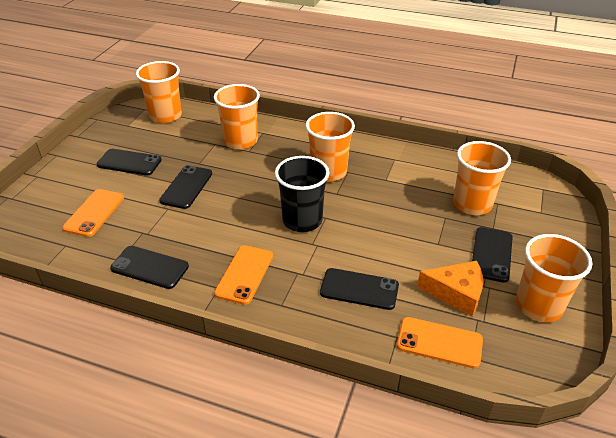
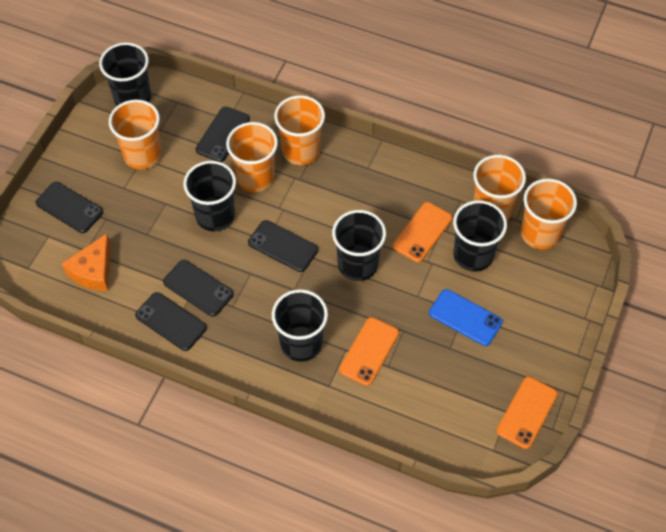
black cup: 1 -> 5
blue phone: 0 -> 1

